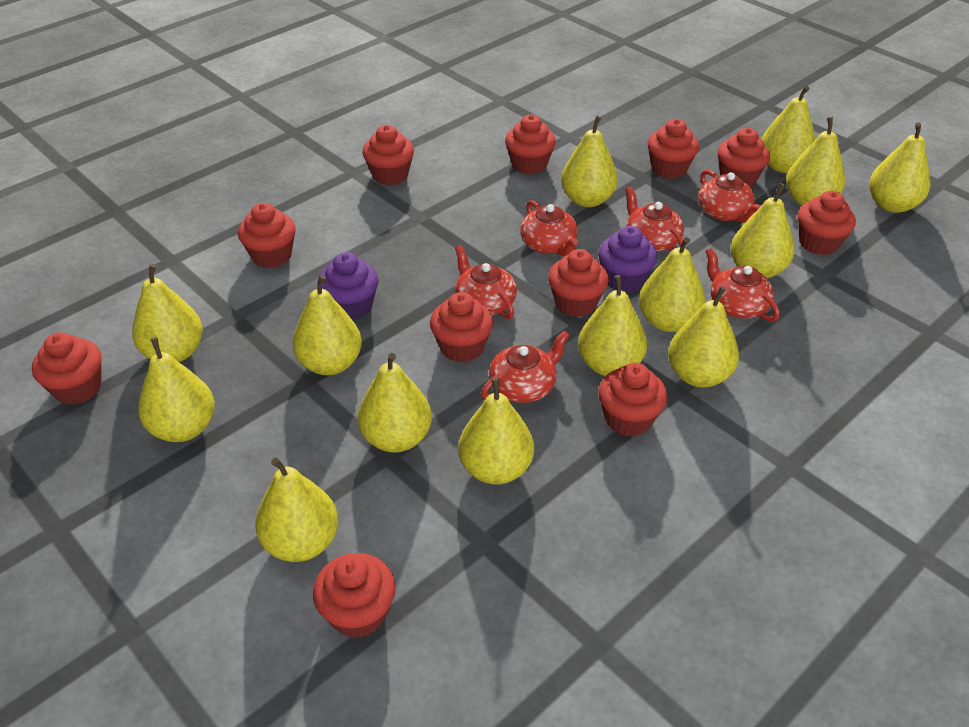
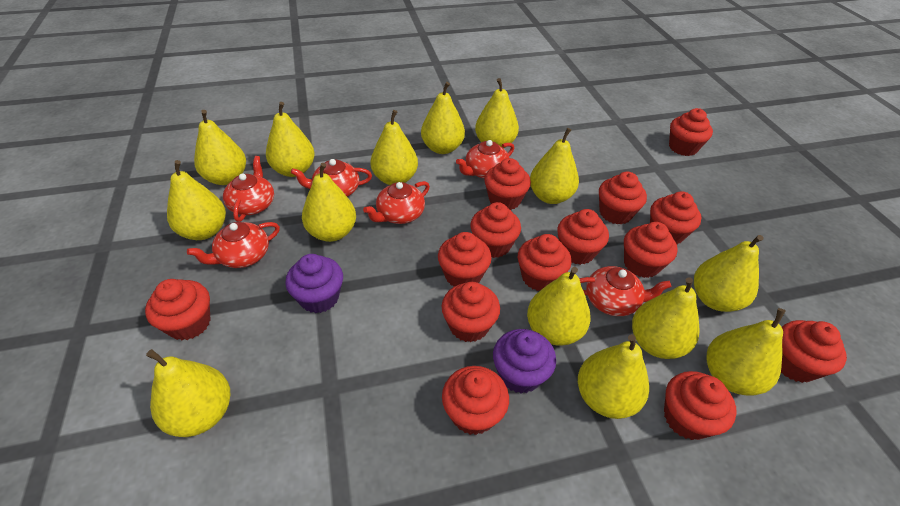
red cupcake: 11 -> 14

